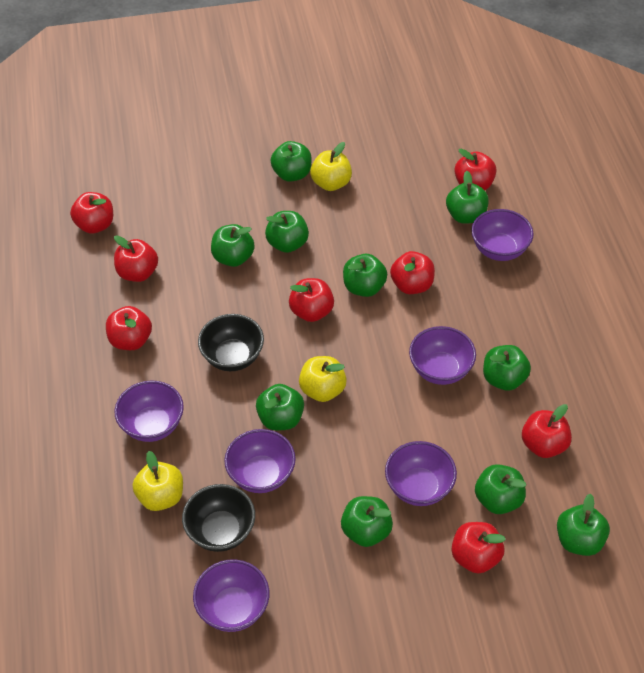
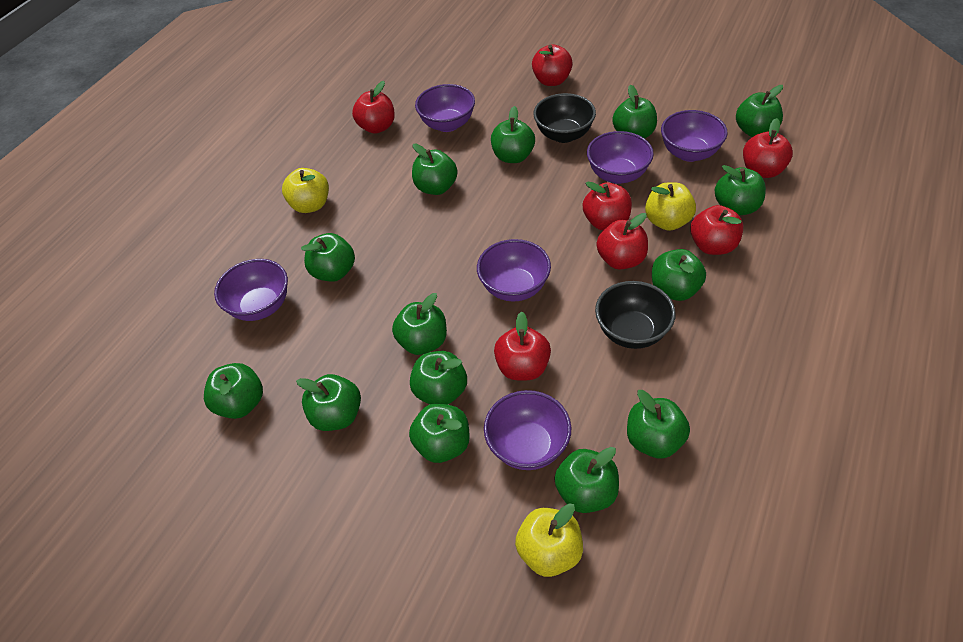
green apple: 10 -> 14
red apple: 8 -> 7

